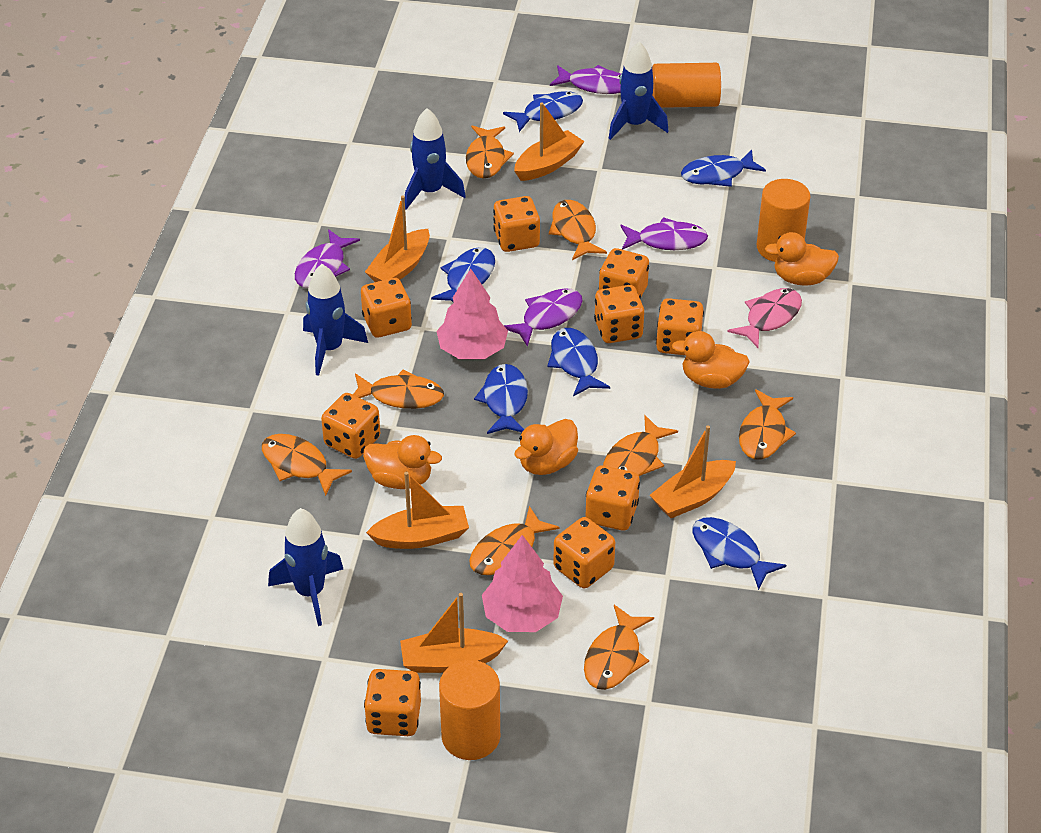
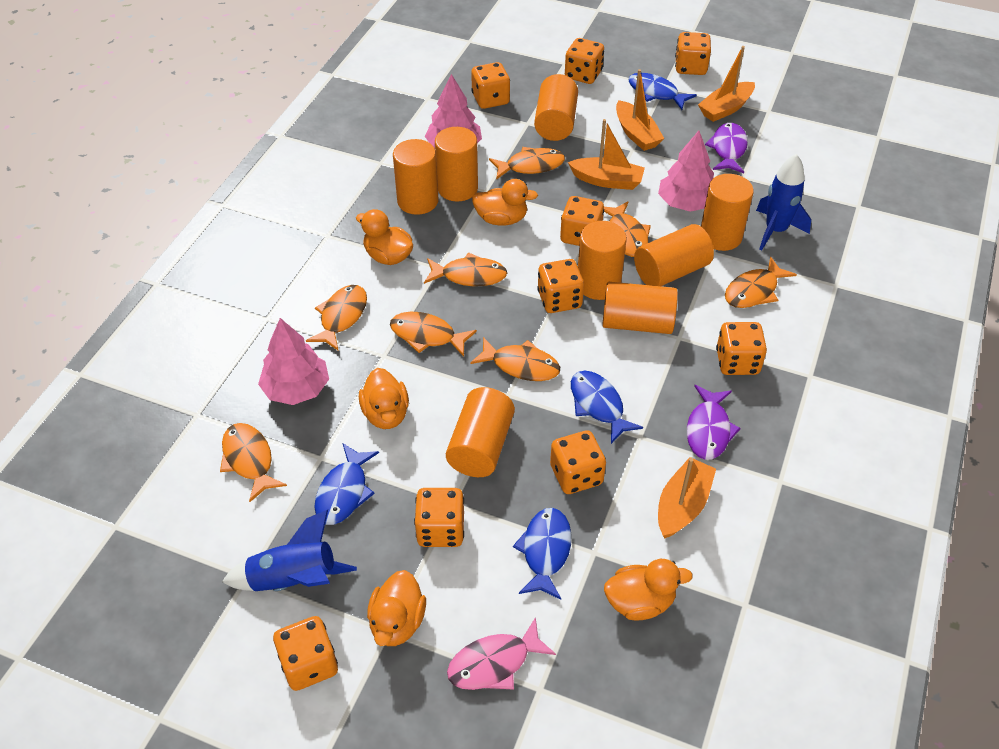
blue fish: 6 -> 4
blue rocket: 4 -> 2
orange boat: 5 -> 4
orange cylinder: 3 -> 8
orange duck: 4 -> 5
pink tree: 2 -> 3
purple fish: 4 -> 2

